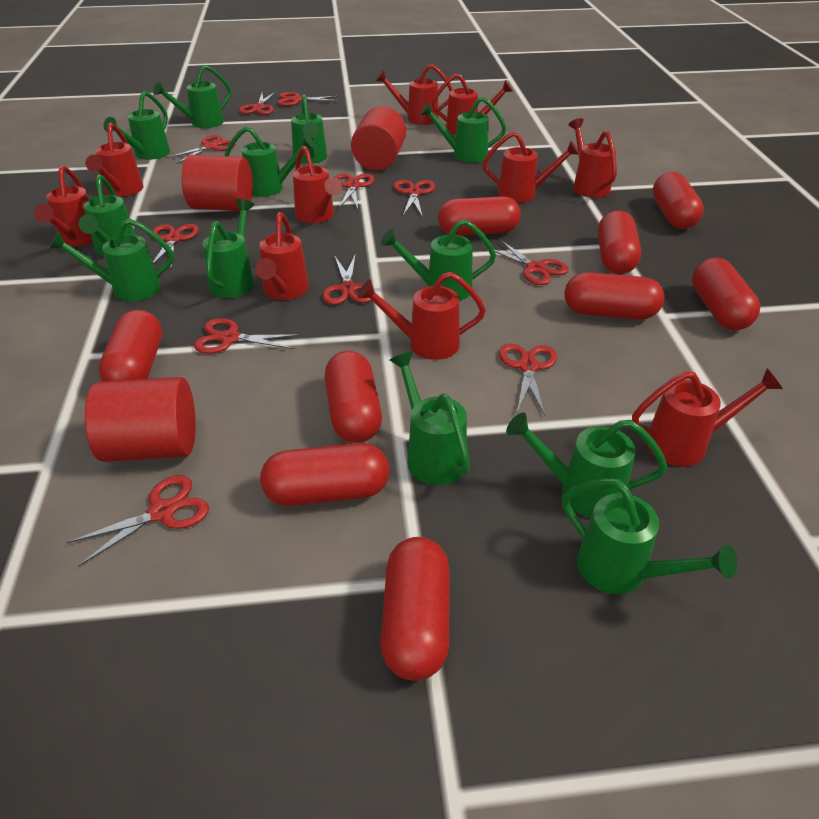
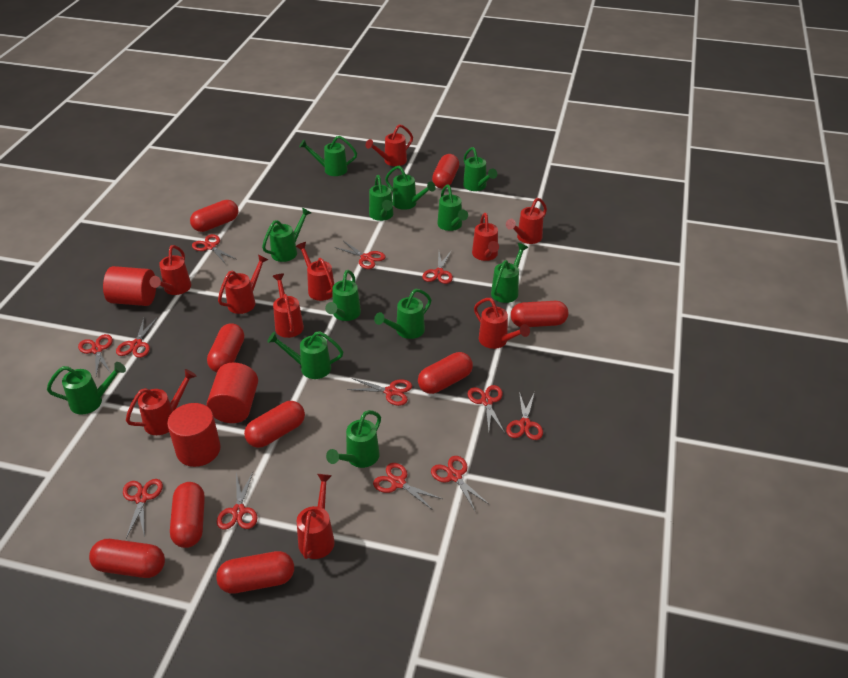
red scissors: 11 -> 12

